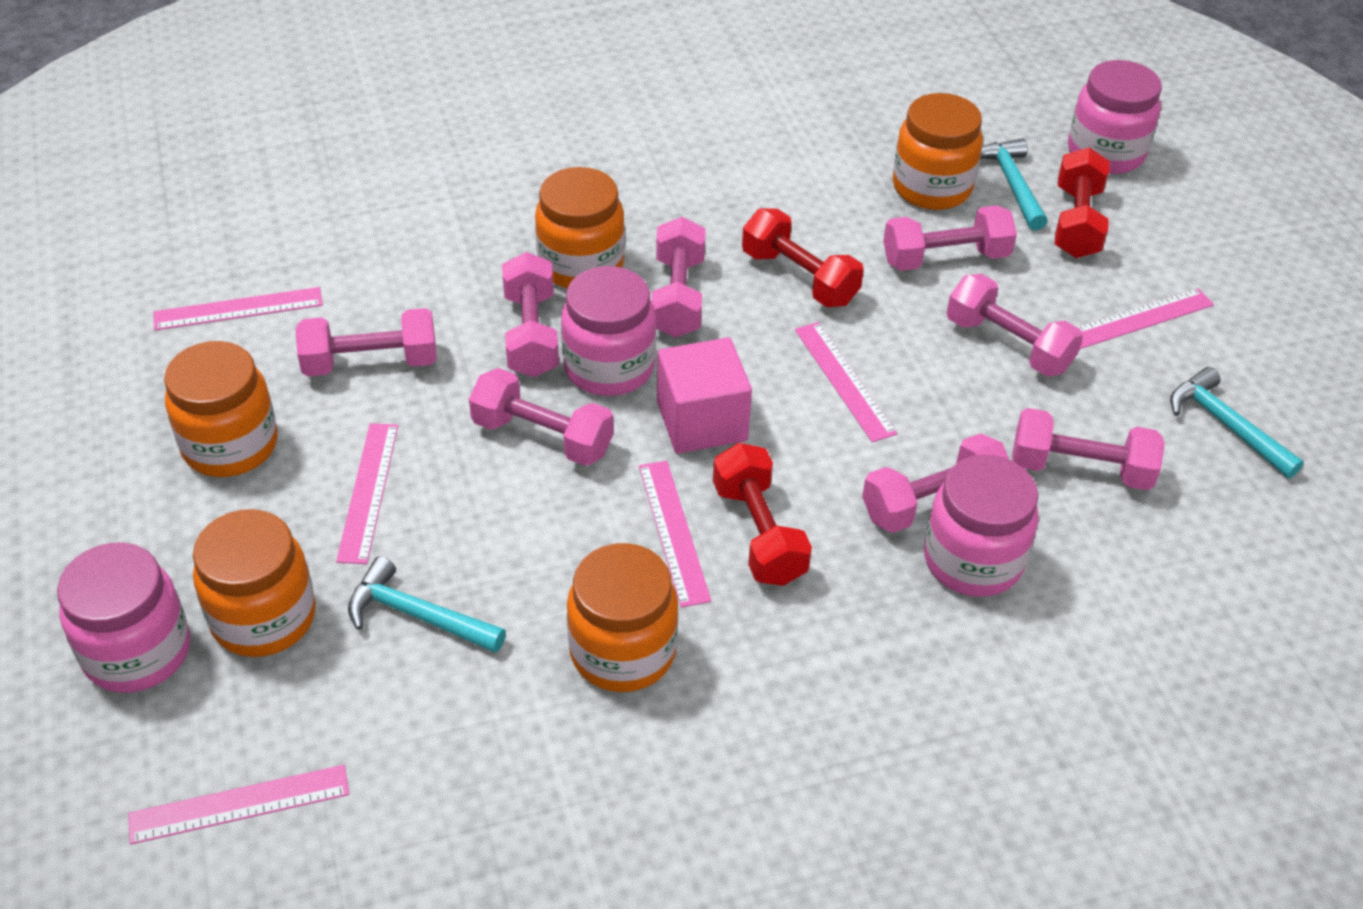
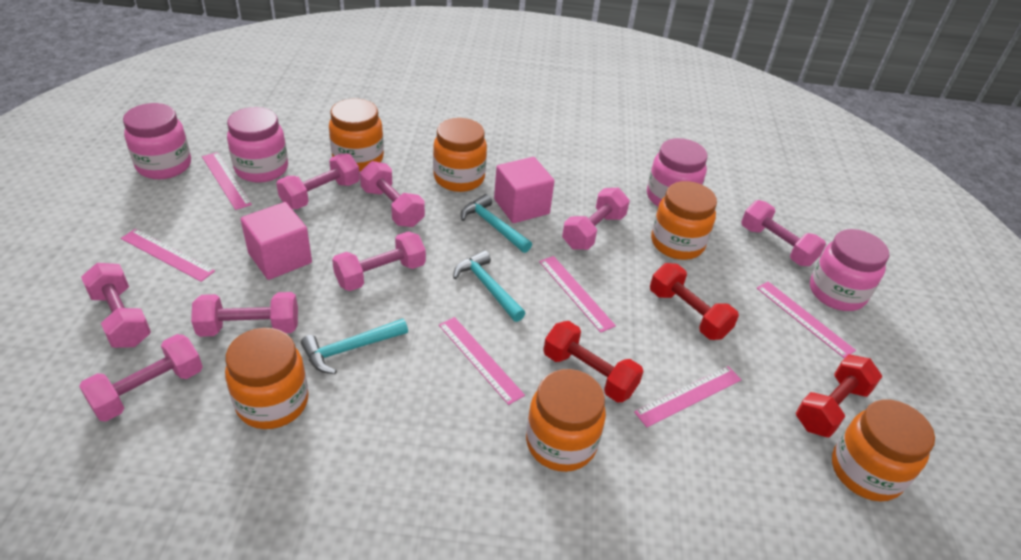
orange jar: 5 -> 6
pink cube: 1 -> 2

